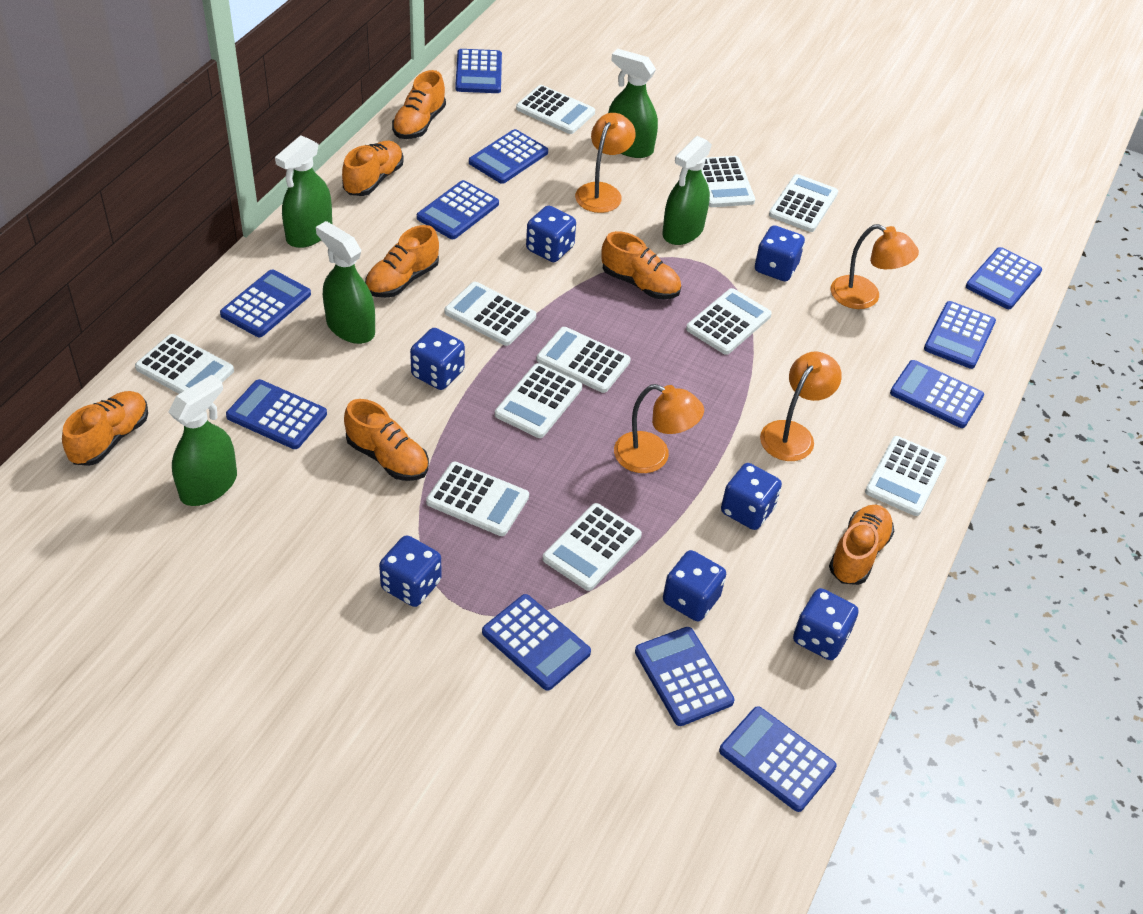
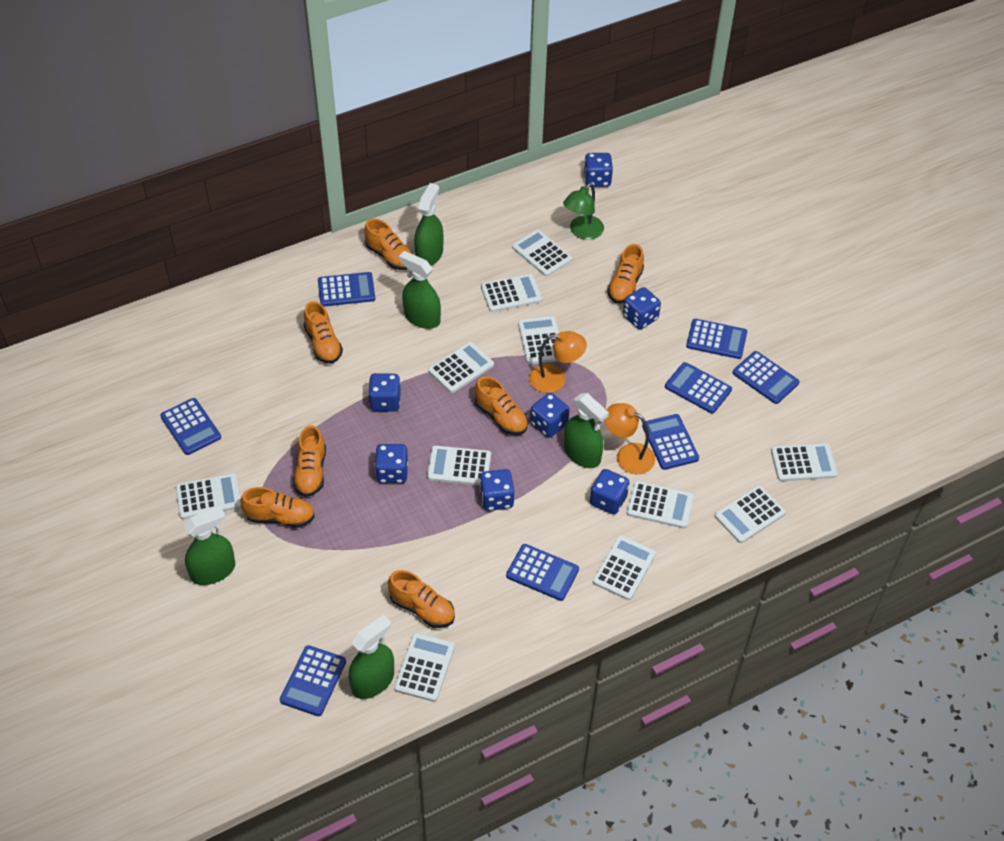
blue calculator: 11 -> 8
green lamp: 0 -> 1
orange lamp: 4 -> 2

